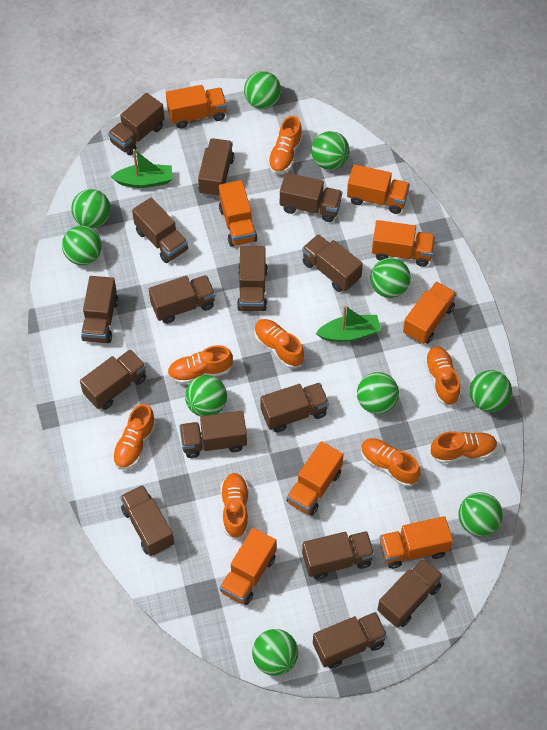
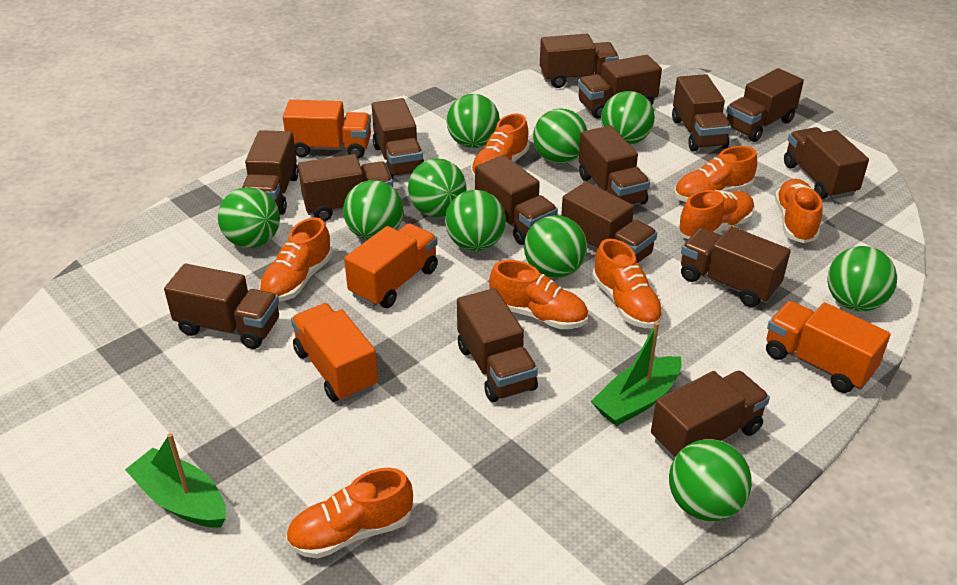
orange truck: 8 -> 4

